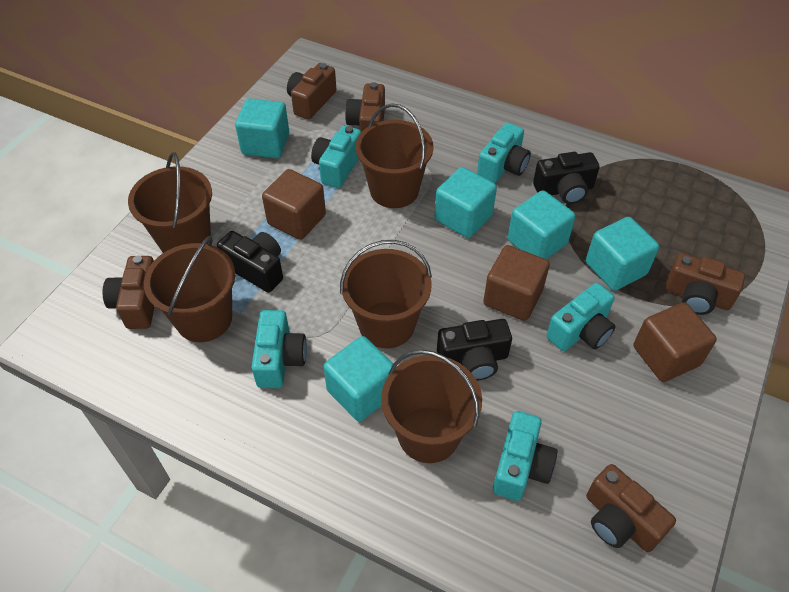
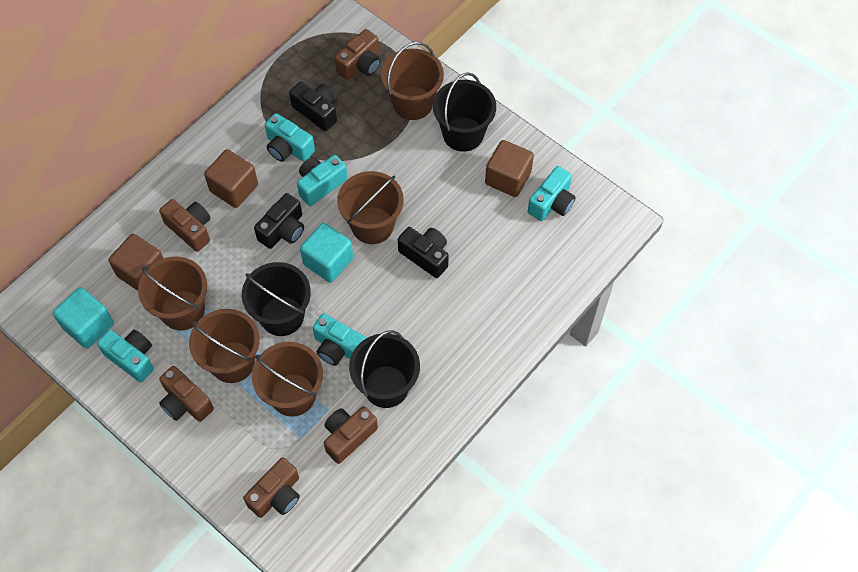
black bucket: 0 -> 3
turquoise cube: 5 -> 2

